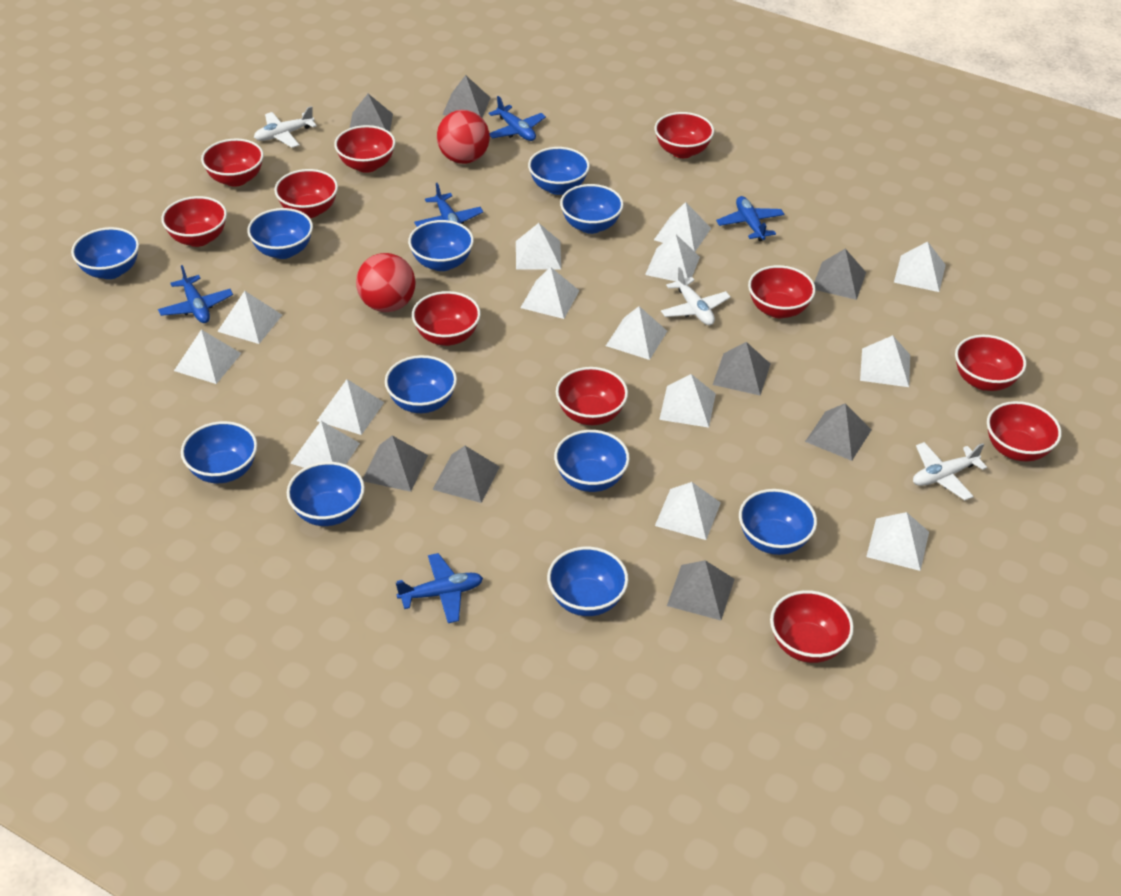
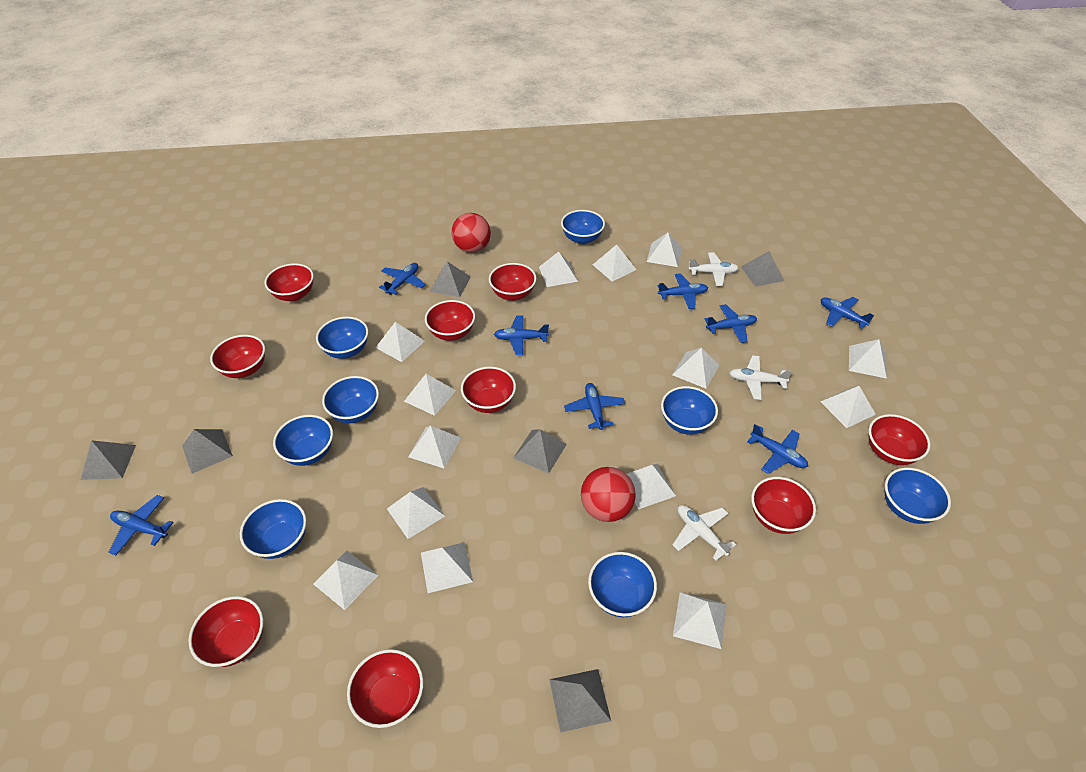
blue bowl: 11 -> 8
blue plane: 5 -> 8
grey pyramid: 8 -> 6
red bowl: 11 -> 9

